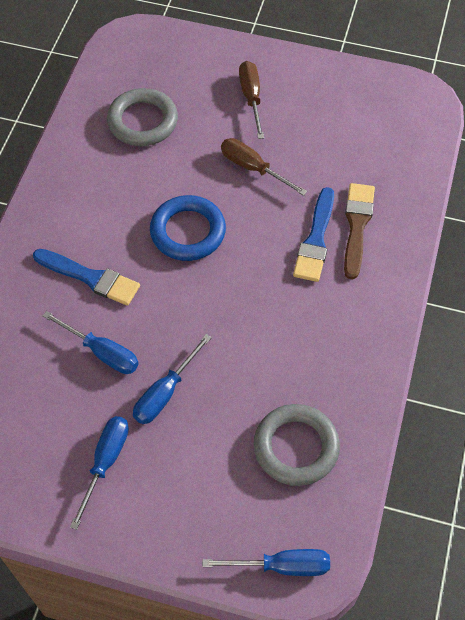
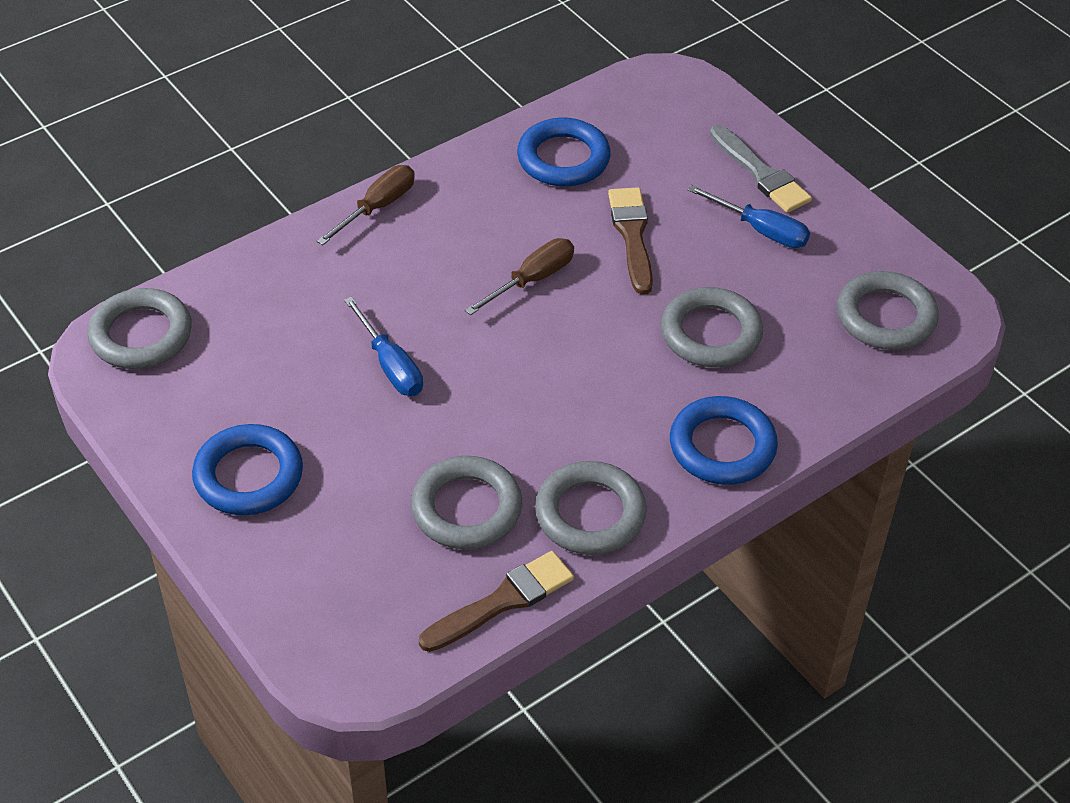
blue brush: 2 -> 0
blue ring: 1 -> 3
blue screwdriver: 4 -> 2
brown brush: 1 -> 2
grey brush: 0 -> 1
grey ring: 2 -> 5

